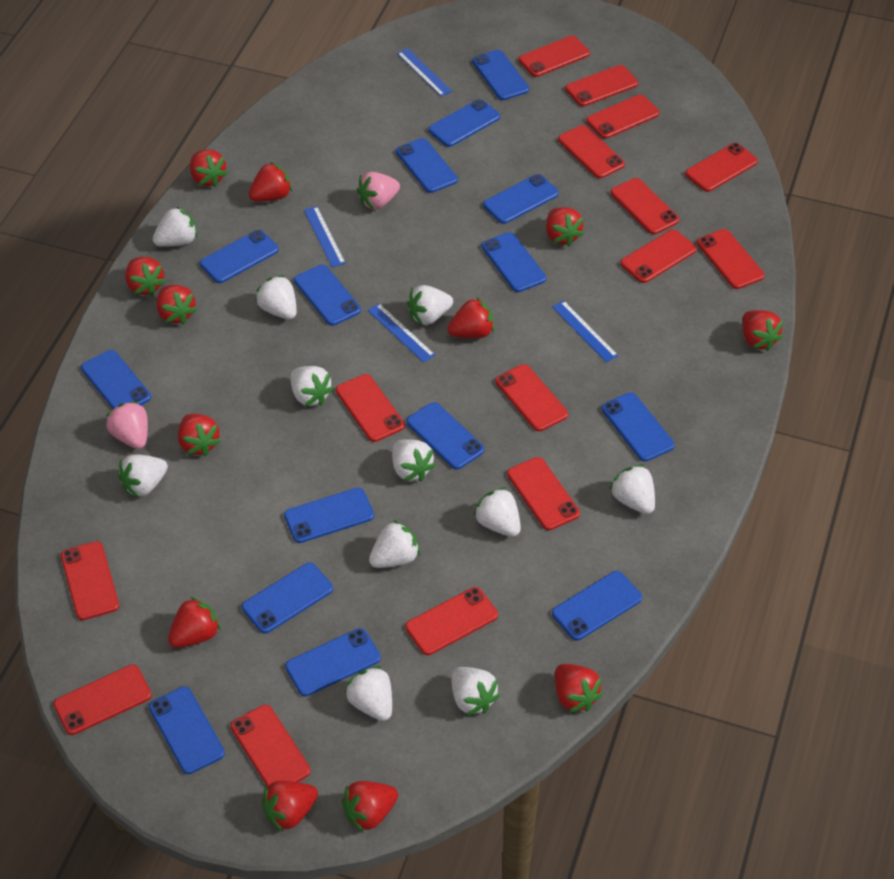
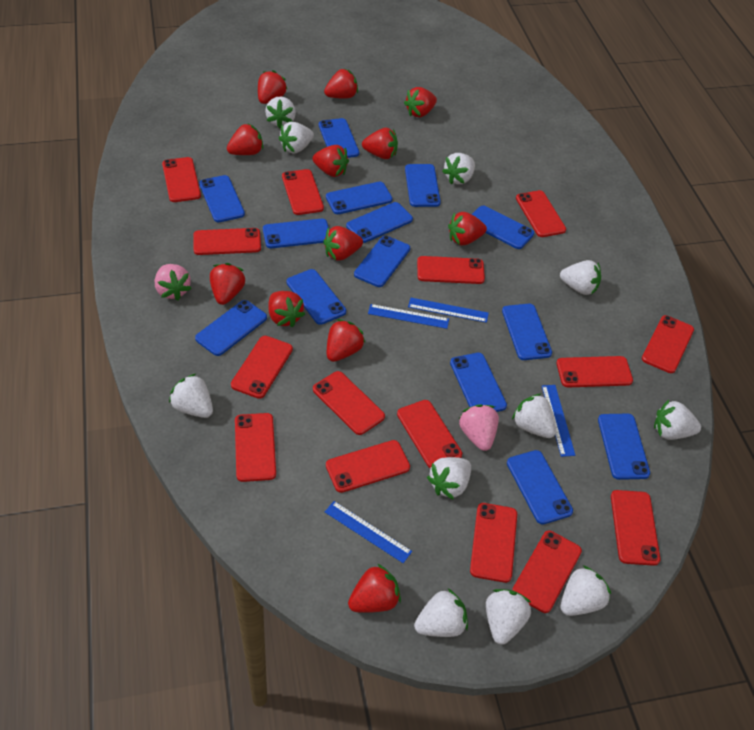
blue phone: 15 -> 14

